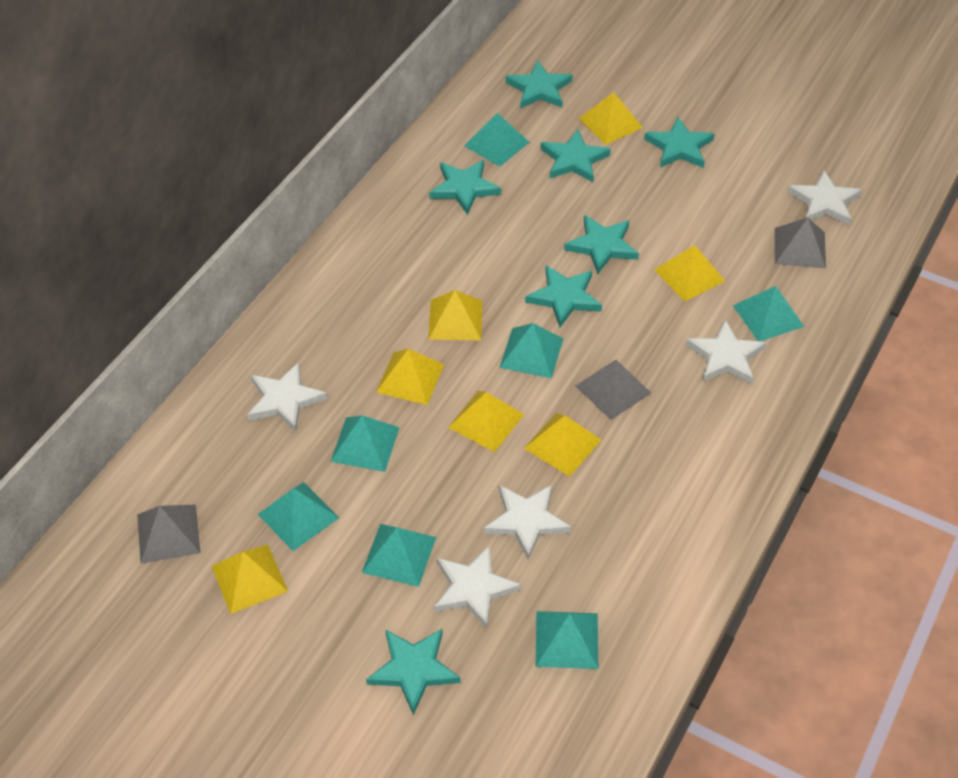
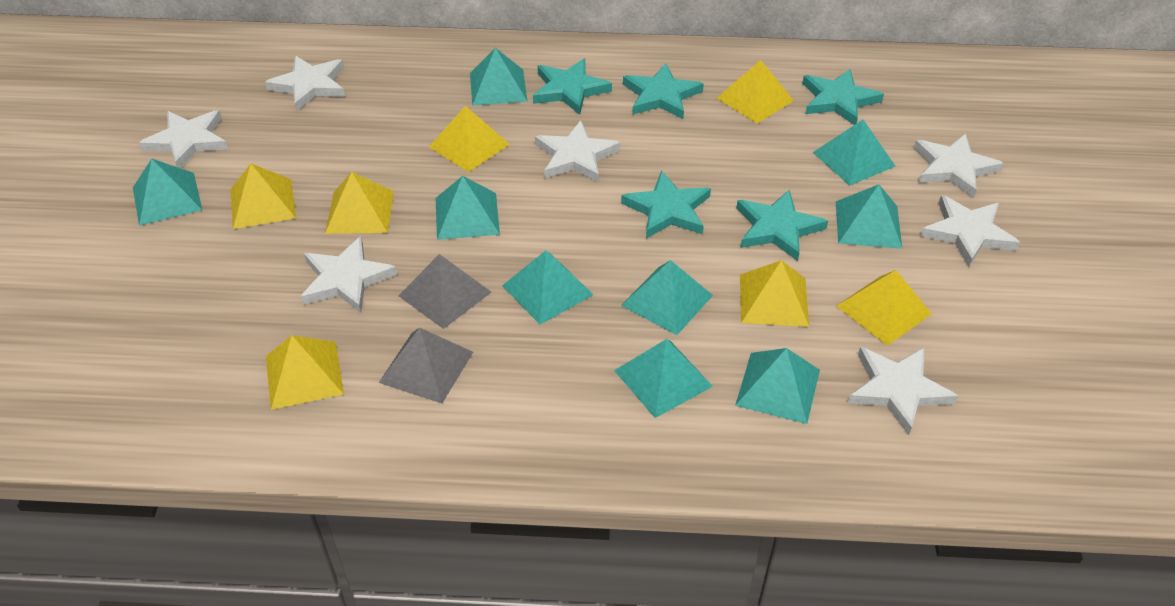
grey pyramid: 3 -> 2
turquoise pyramid: 7 -> 9
turquoise star: 7 -> 5
white star: 5 -> 7

